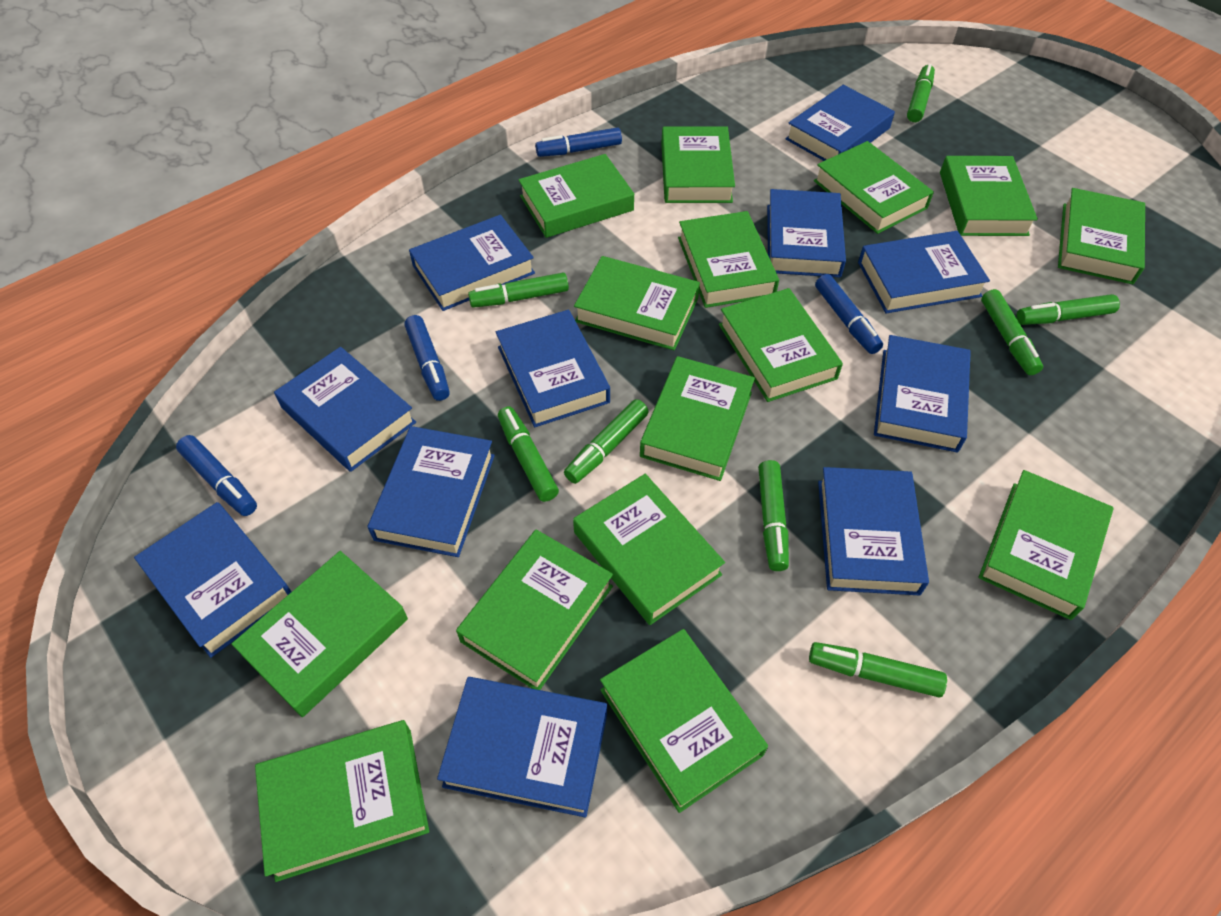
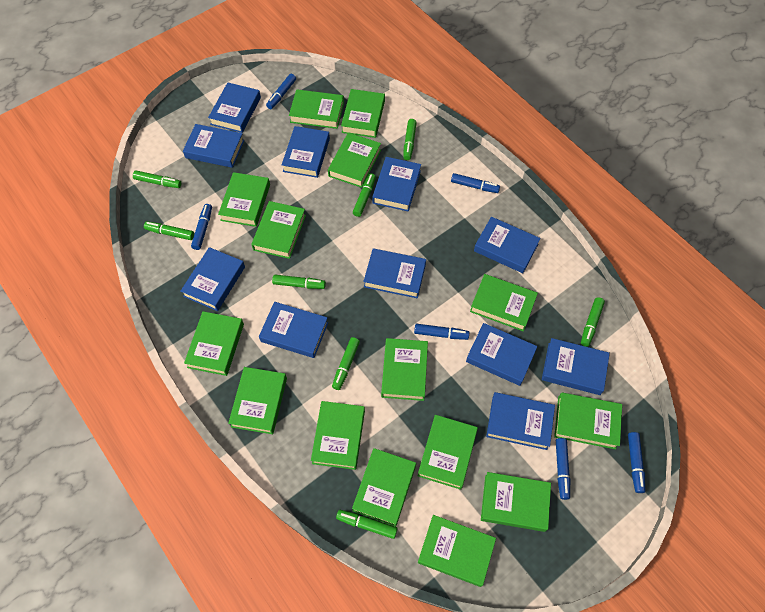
blue marker: 4 -> 6

